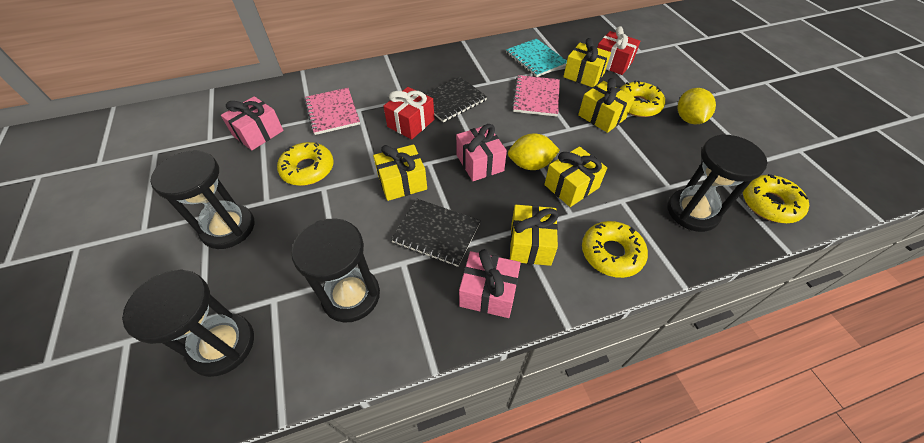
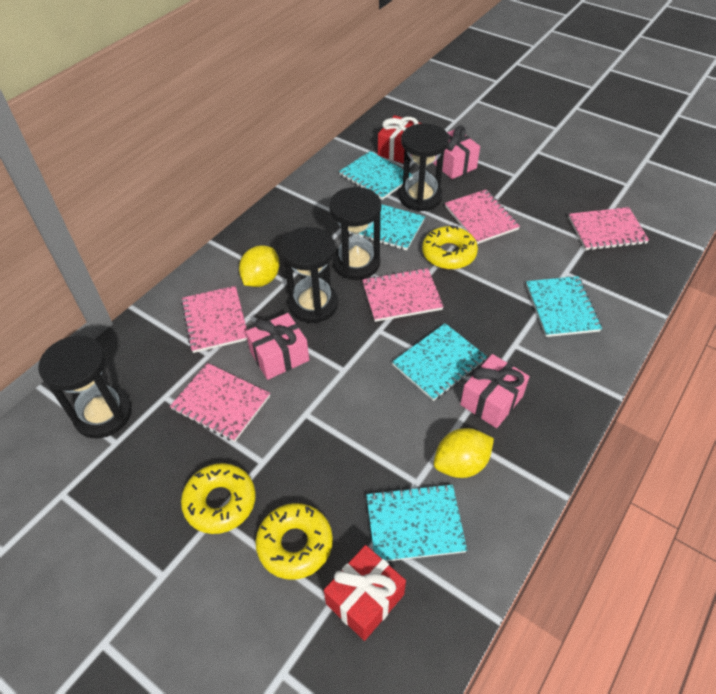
black notebook: 2 -> 0
pink notebook: 2 -> 5
turquoise notebook: 1 -> 5
yellow donut: 4 -> 3
yellow gift: 5 -> 0

